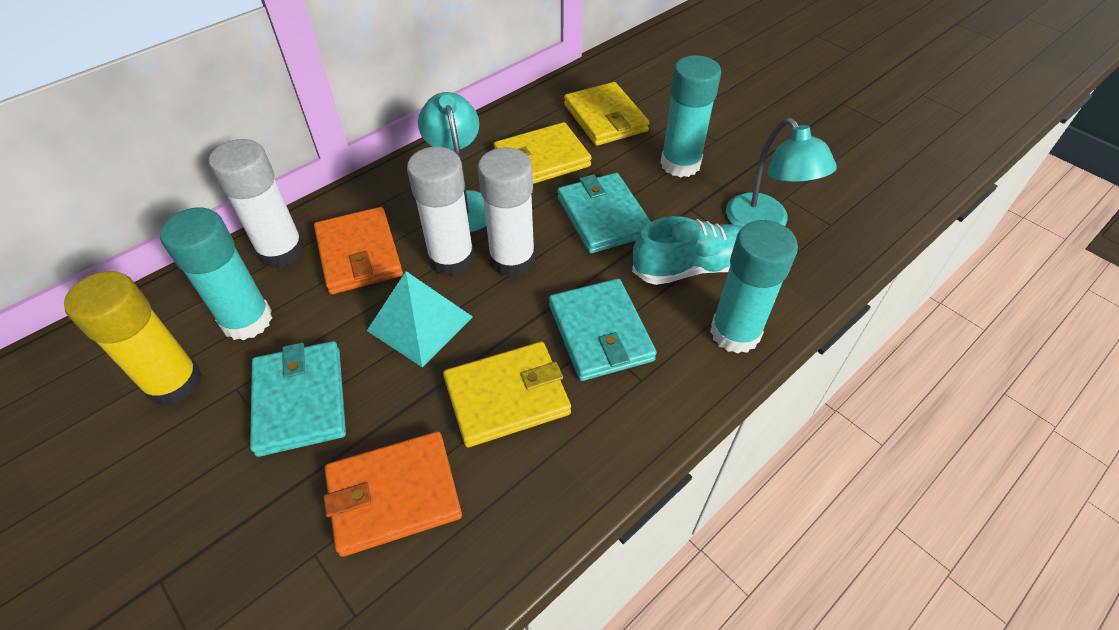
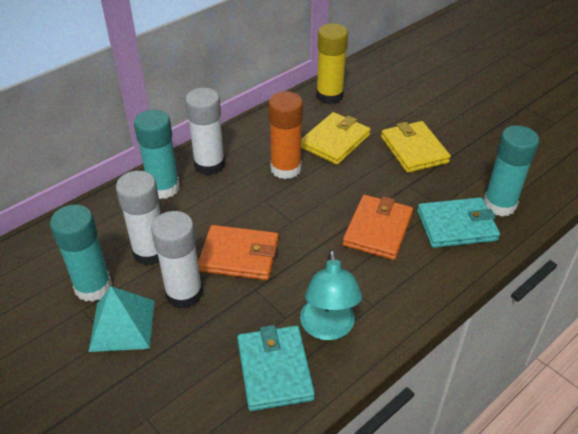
orange glue stick: 0 -> 1
turquoise lamp: 2 -> 1
turquoise shoe: 1 -> 0
turquoise wallet: 3 -> 2
yellow wallet: 3 -> 2

